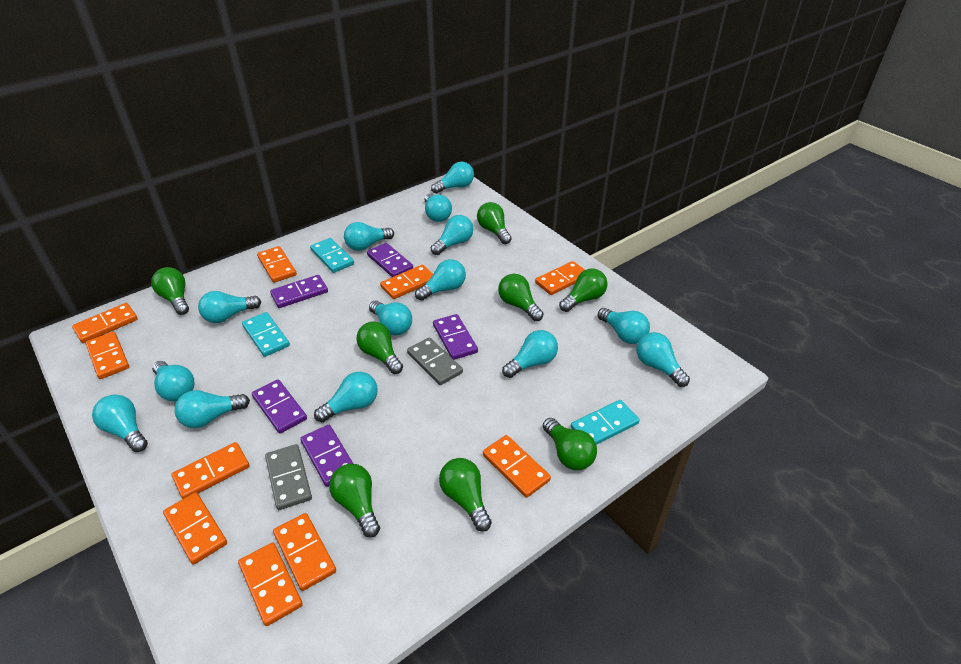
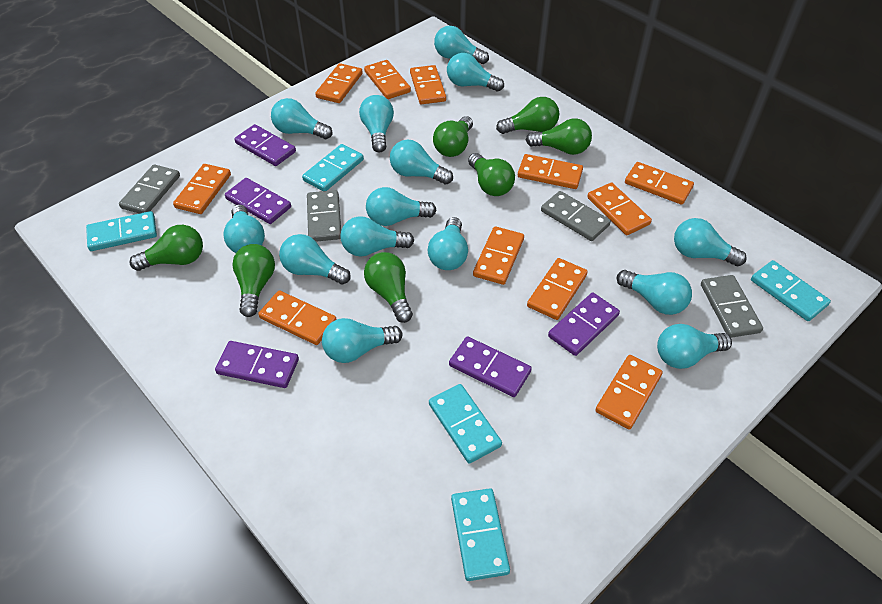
green light bulb: 8 -> 7
grey domino: 2 -> 4
orange domino: 10 -> 11
turquoise domino: 3 -> 5

